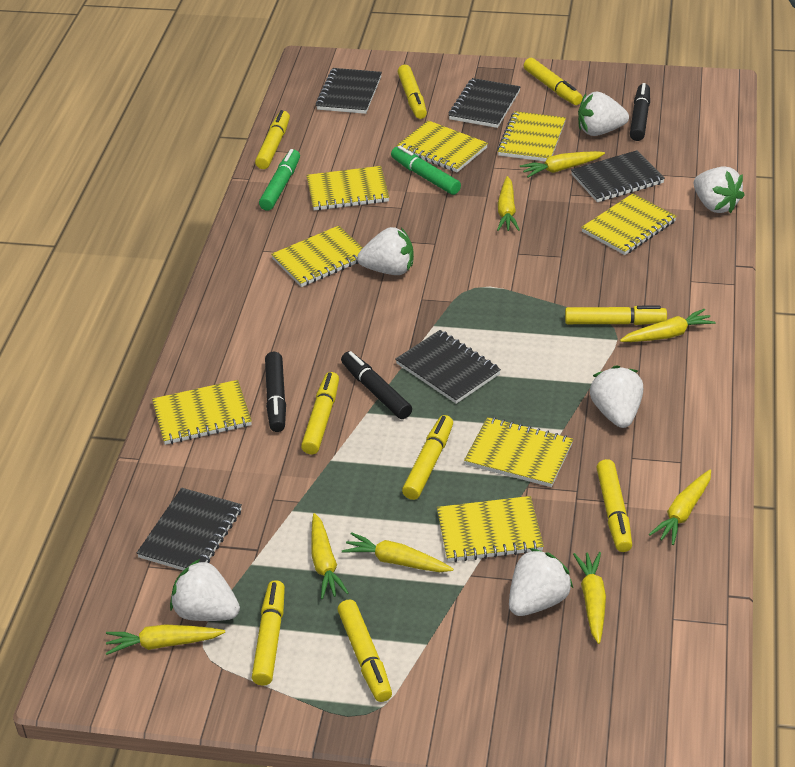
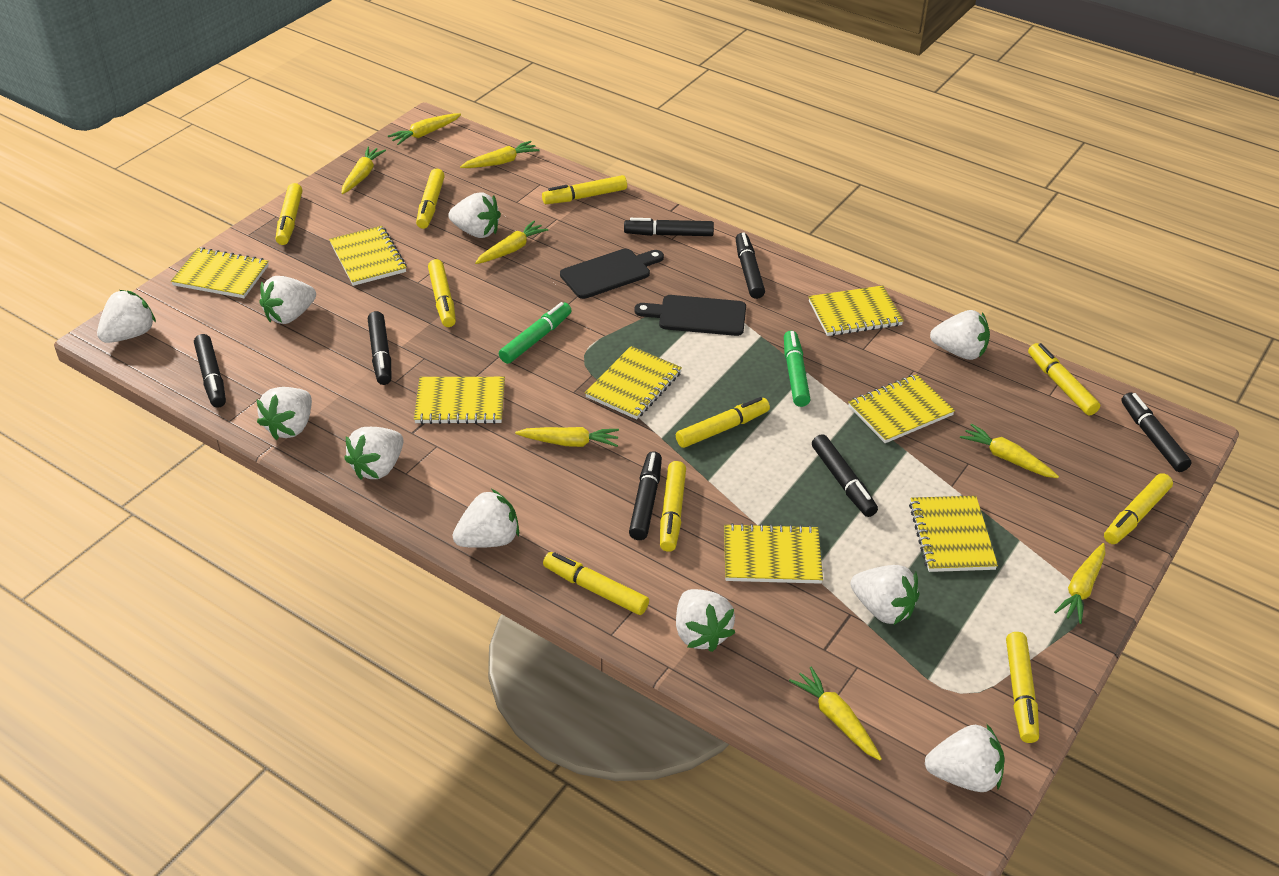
black cutting board: 0 -> 2
black marker: 3 -> 7
black notebook: 5 -> 0
white strawberry: 6 -> 10
yellow marker: 9 -> 10

